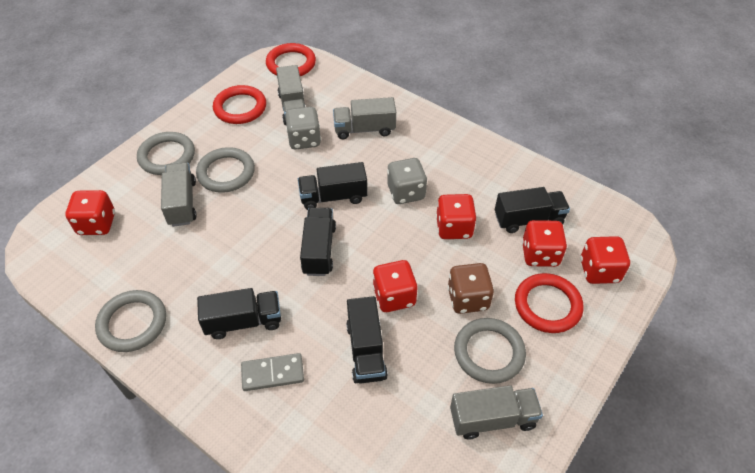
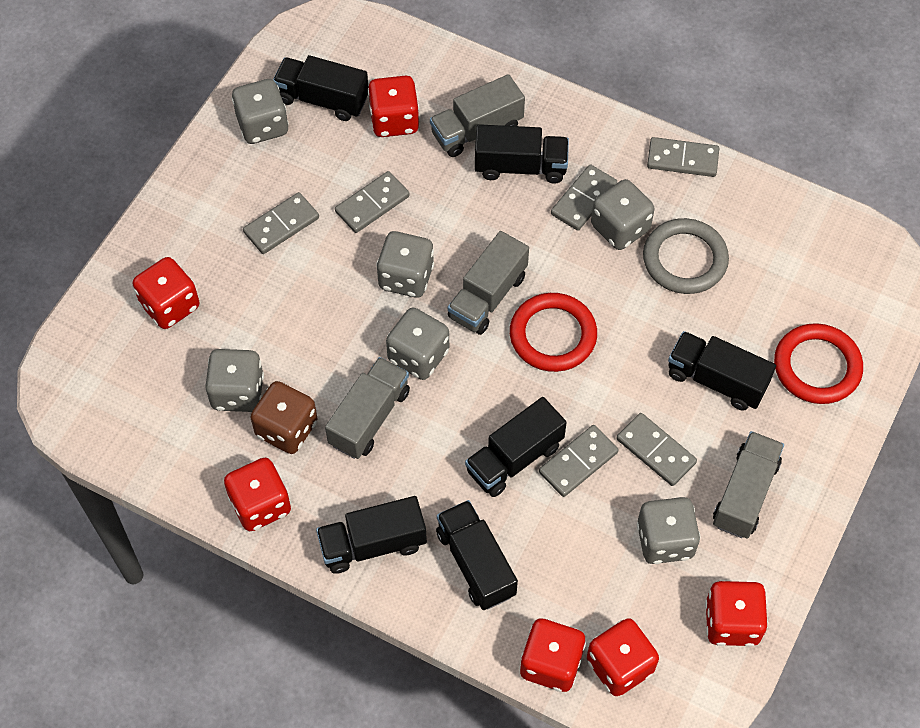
black truck: 5 -> 6
grey dice: 2 -> 6
grey domino: 1 -> 6
grey ring: 4 -> 1
red dice: 5 -> 6
red ring: 3 -> 2

